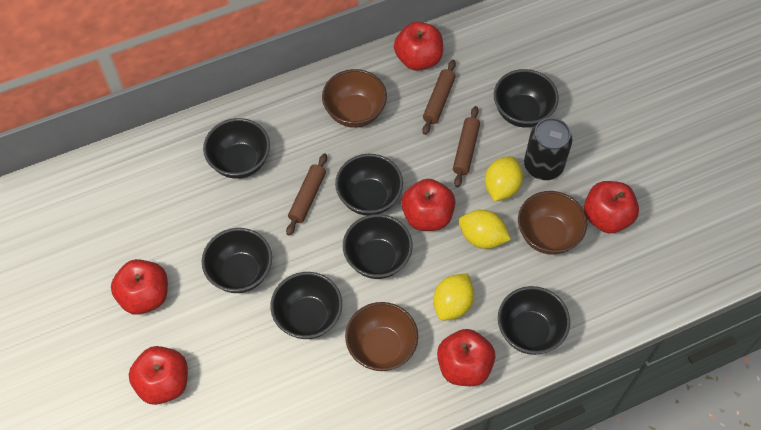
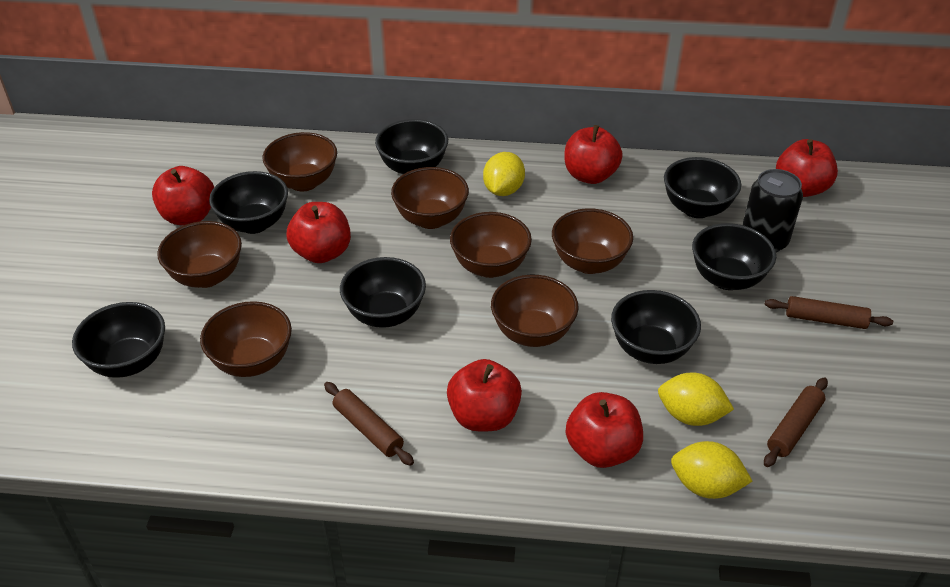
brown bowl: 3 -> 7

